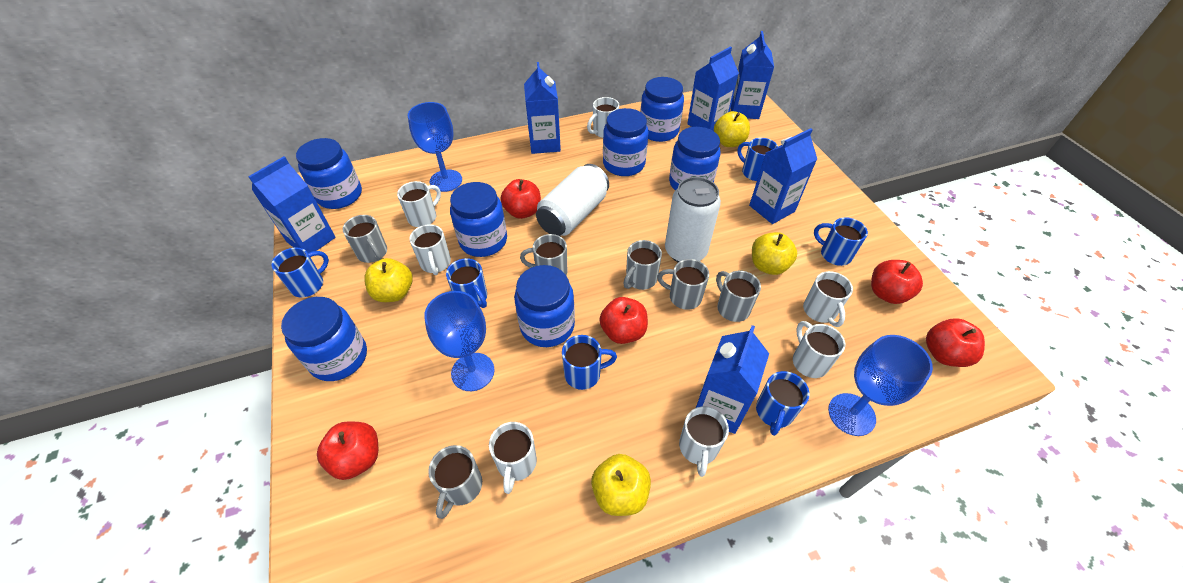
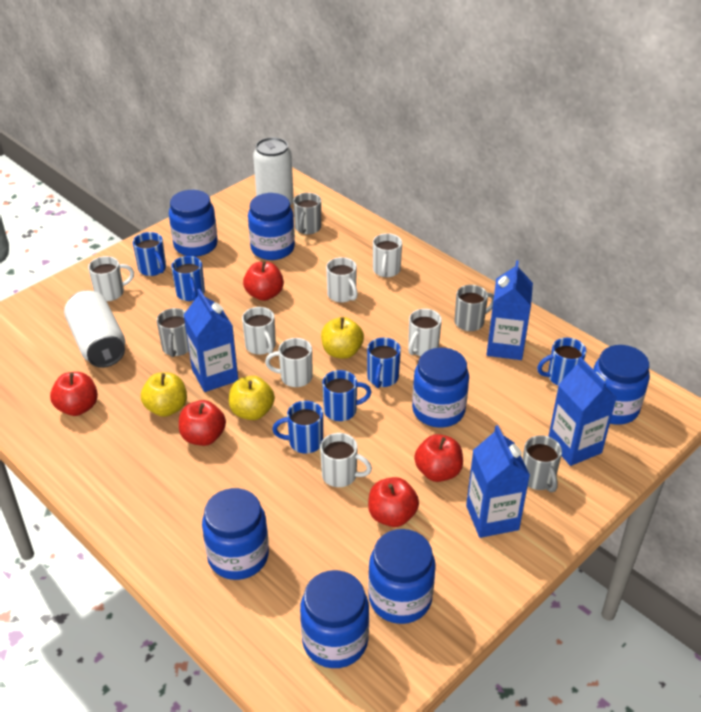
blue carton: 6 -> 4
blue goblet: 3 -> 0
grey mug: 6 -> 4
yellow apple: 4 -> 3

